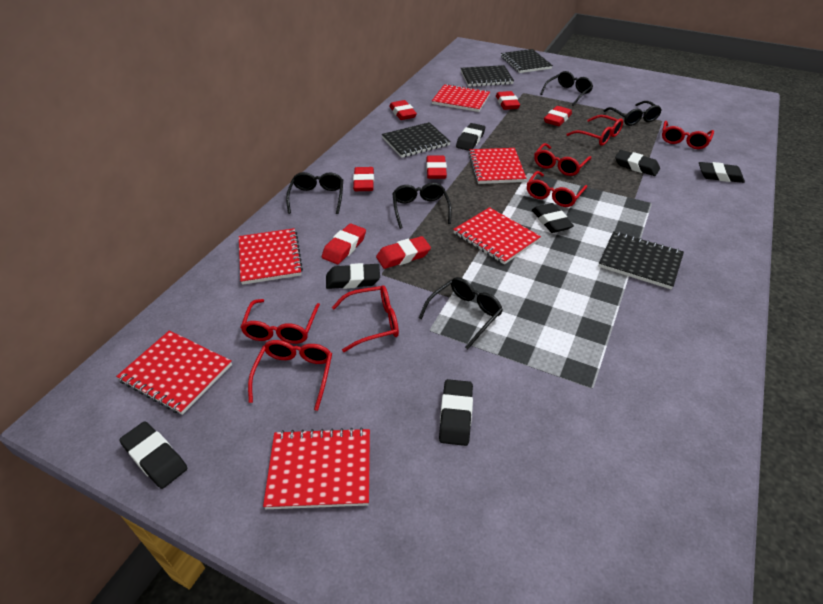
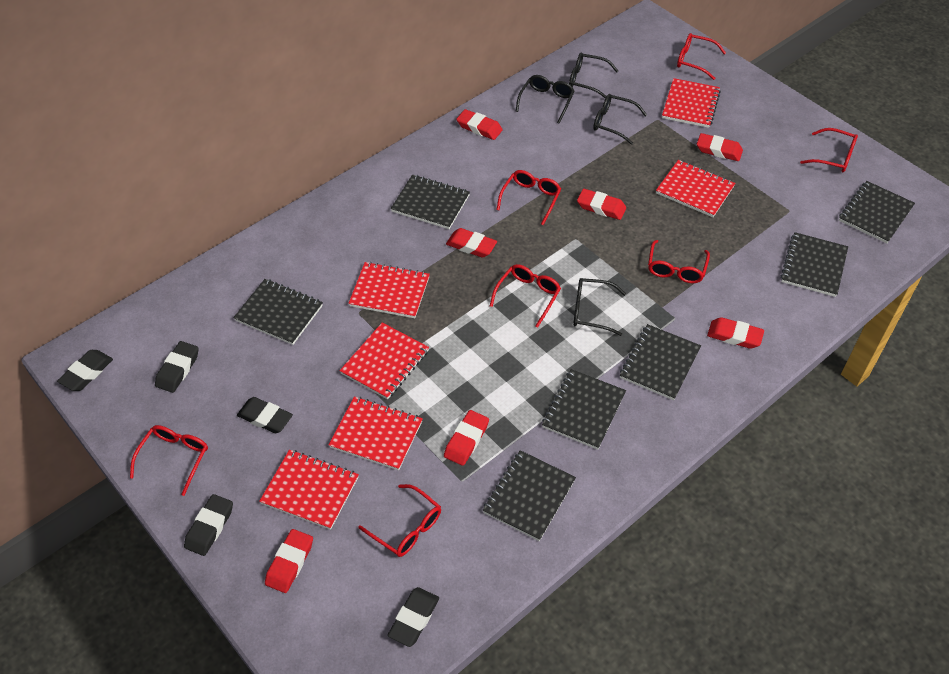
black eraser: 7 -> 5
black glasses: 5 -> 4
black notebook: 4 -> 7

